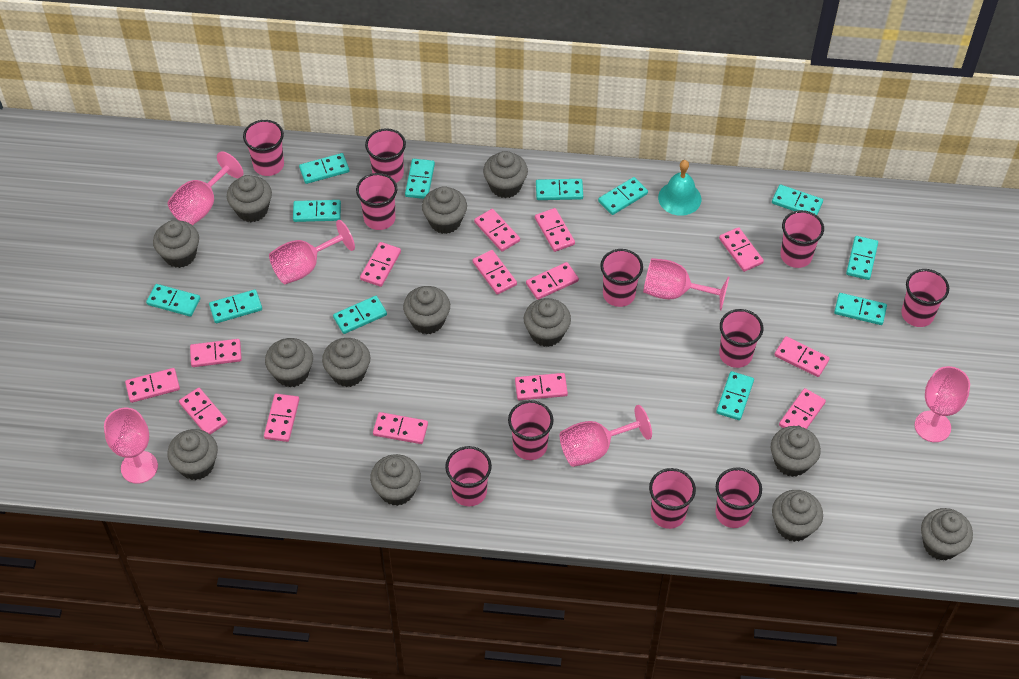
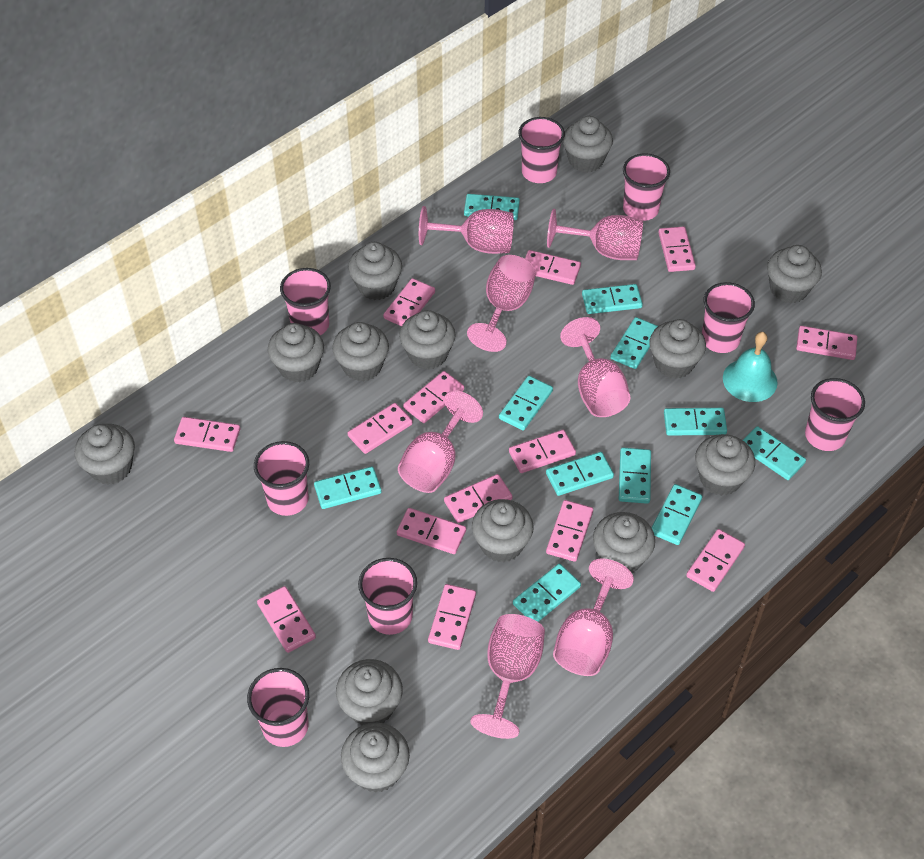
pink cup: 11 -> 8
pink goblet: 6 -> 7
turquoise domino: 12 -> 11

